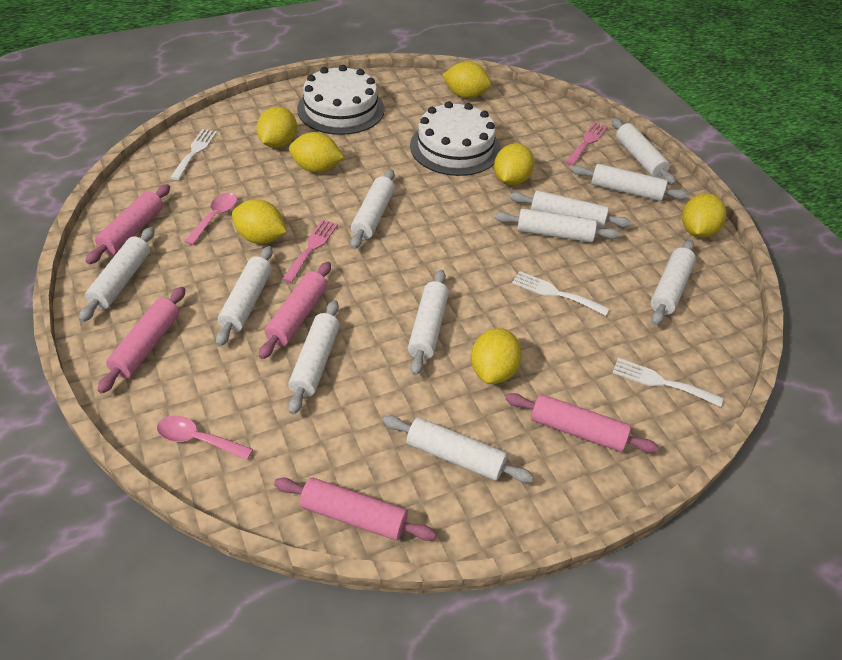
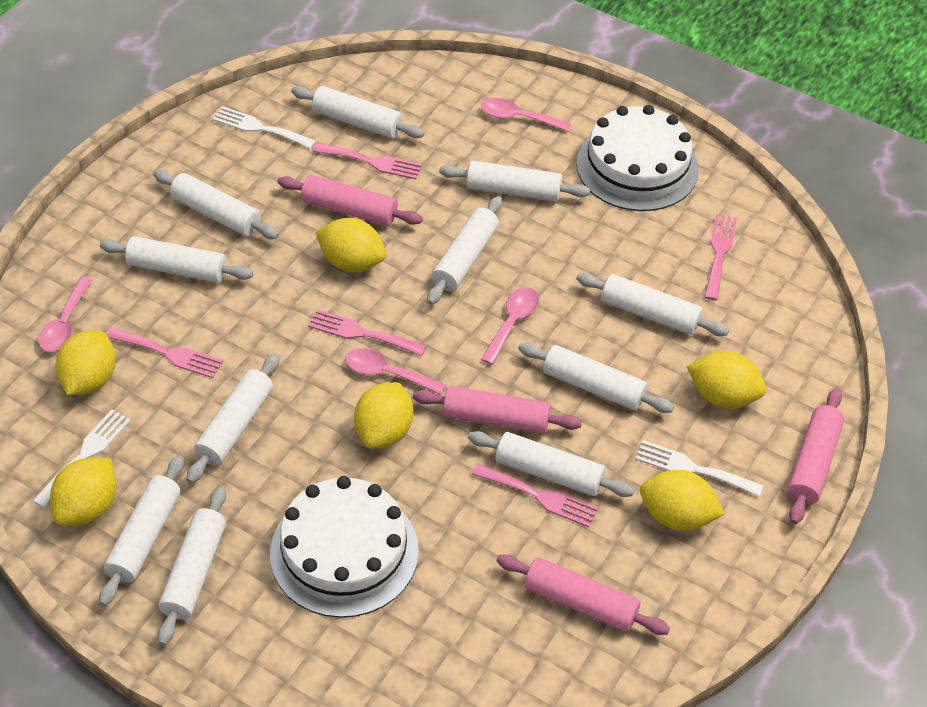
pink fork: 2 -> 5
pink rolling pin: 5 -> 4
pink spoon: 2 -> 4
yellow lemon: 7 -> 6

